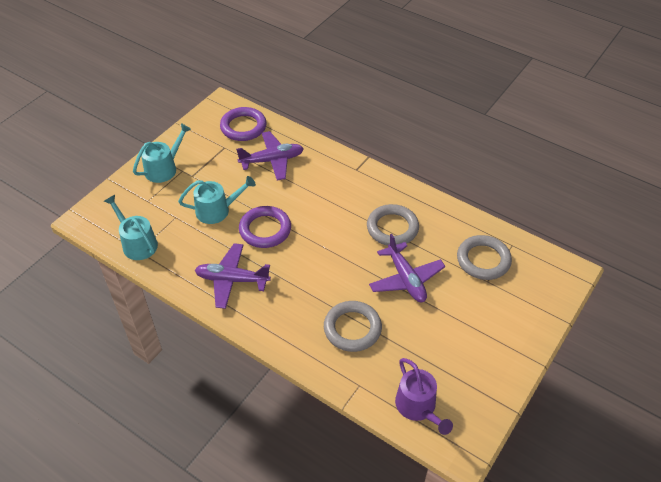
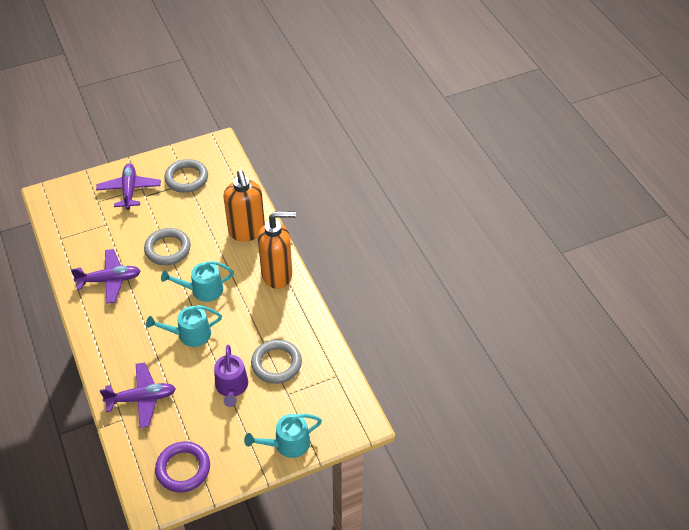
orange soap dispenser: 0 -> 2
purple ring: 2 -> 1

